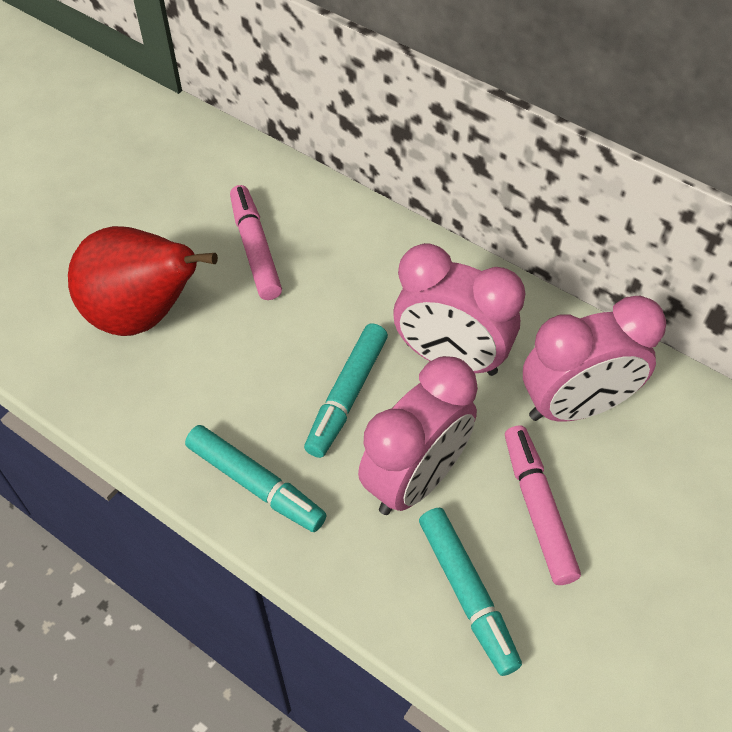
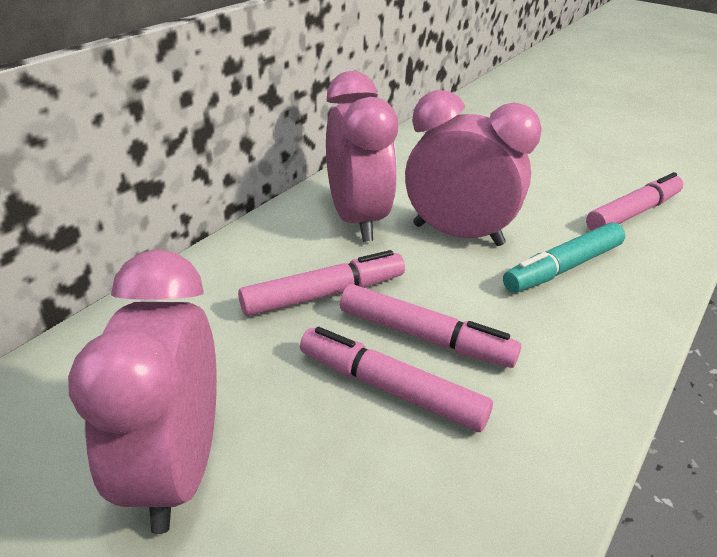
pink marker: 2 -> 4
red pear: 1 -> 0
turquoise marker: 3 -> 1

